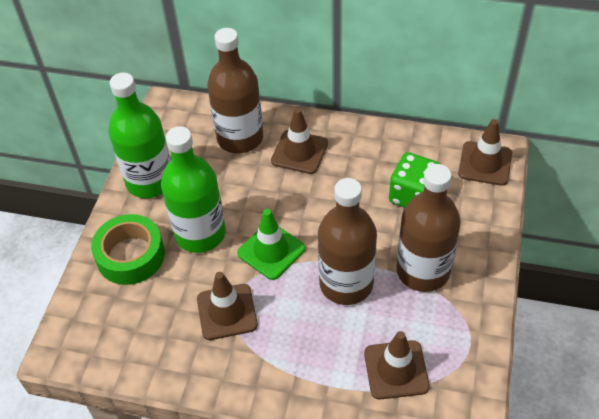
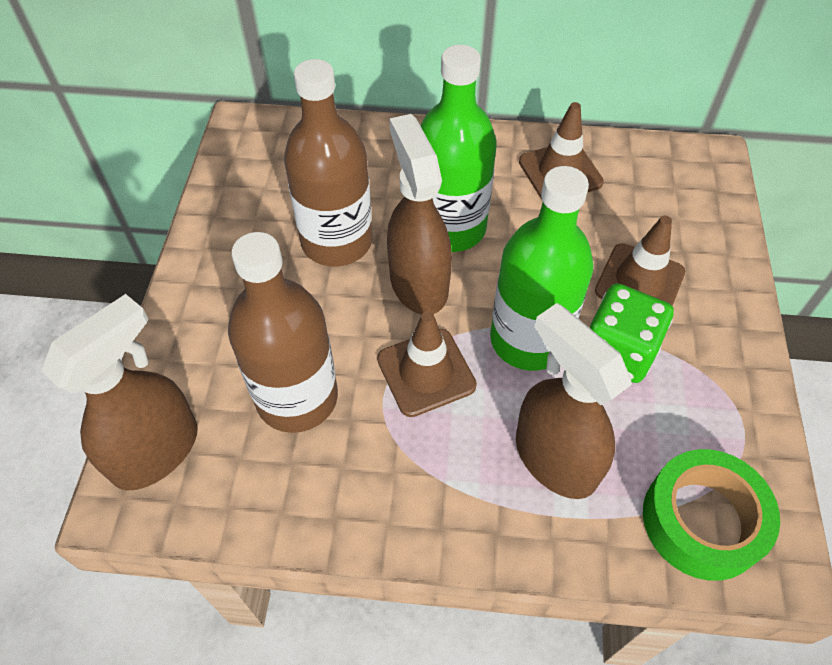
brown bottle: 3 -> 2
brown spray bottle: 0 -> 3
brown traffic cone: 4 -> 3
green traffic cone: 1 -> 0

